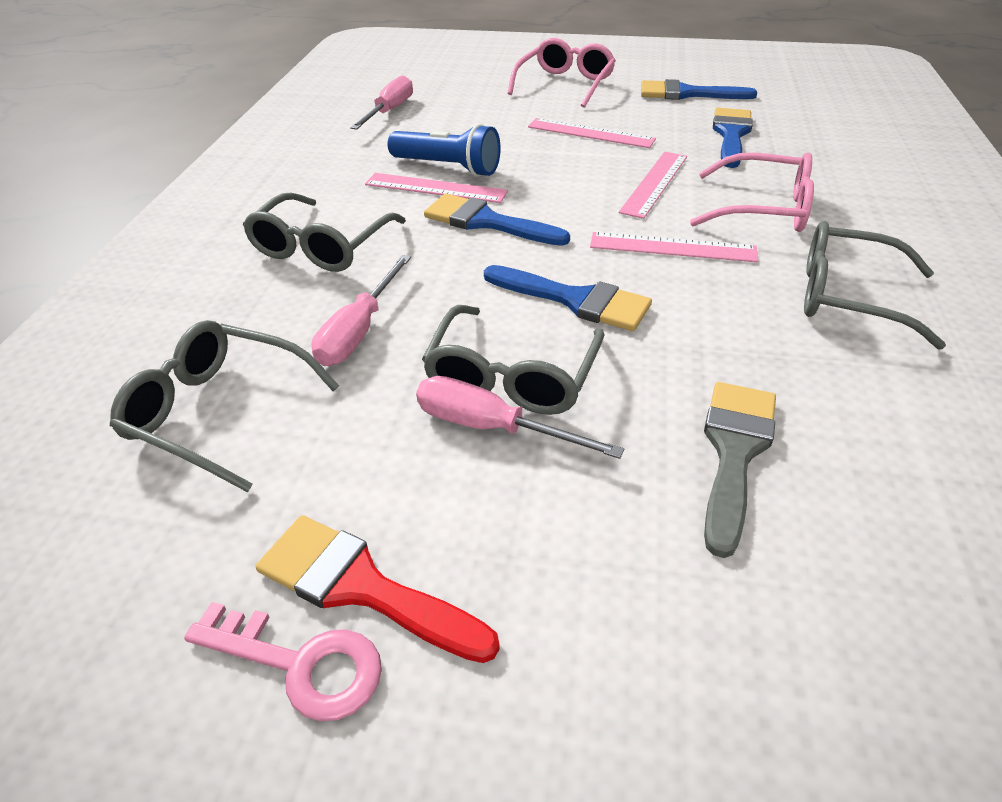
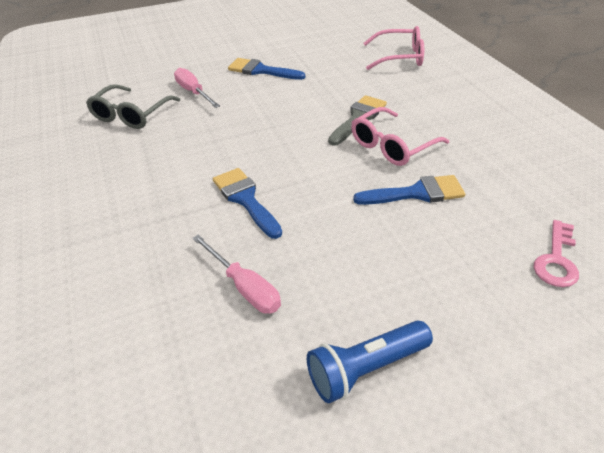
blue brush: 4 -> 3
grey glasses: 4 -> 1
pink ruler: 4 -> 0
pink screwdriver: 3 -> 2
red brush: 1 -> 0

